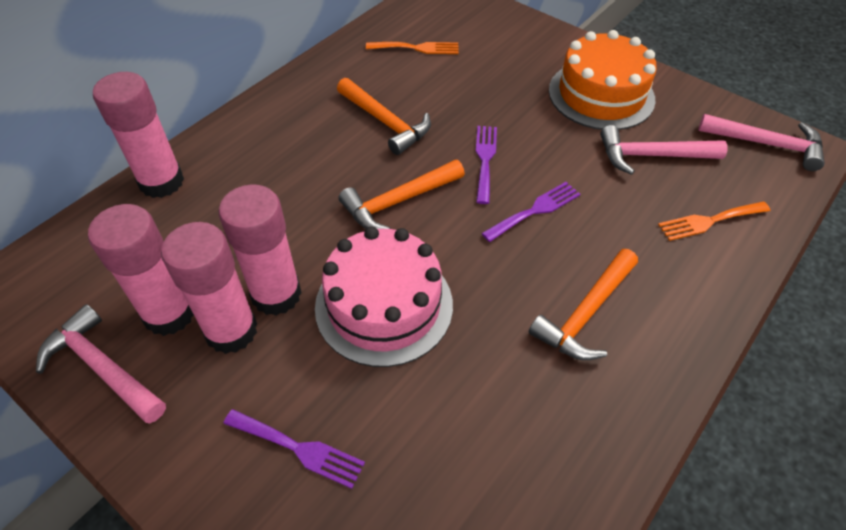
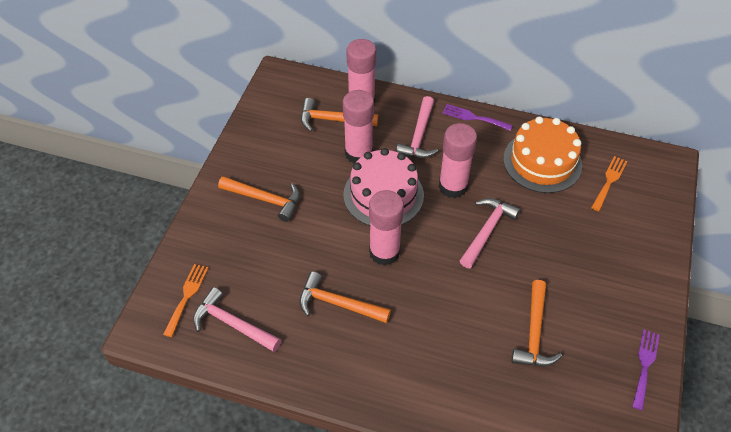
orange hammer: 3 -> 4
purple fork: 3 -> 2

